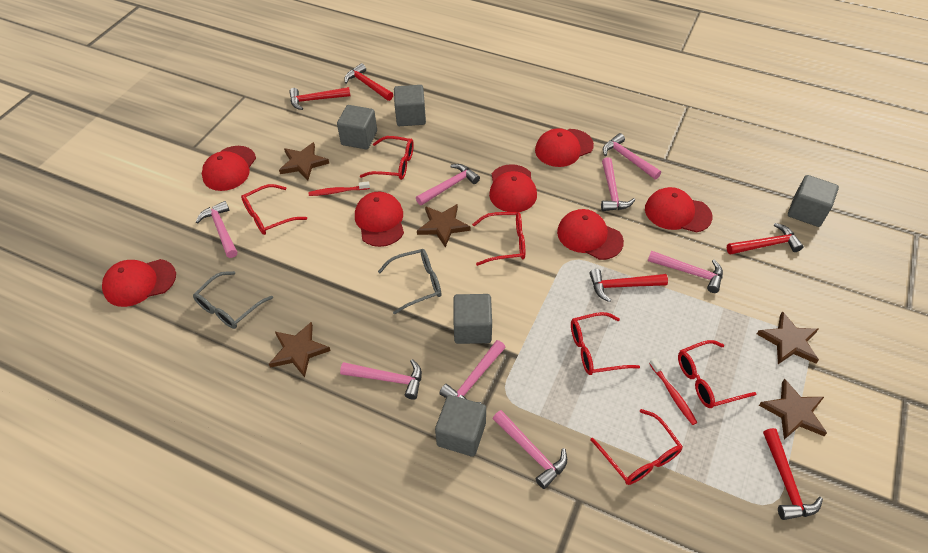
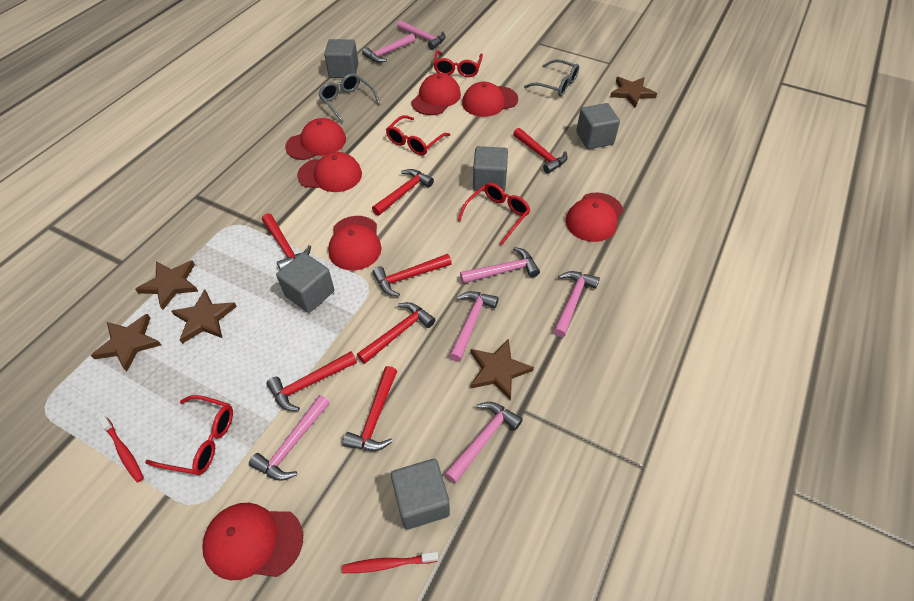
pink hammer: 8 -> 7
red glasses: 6 -> 4
red hammer: 5 -> 7

